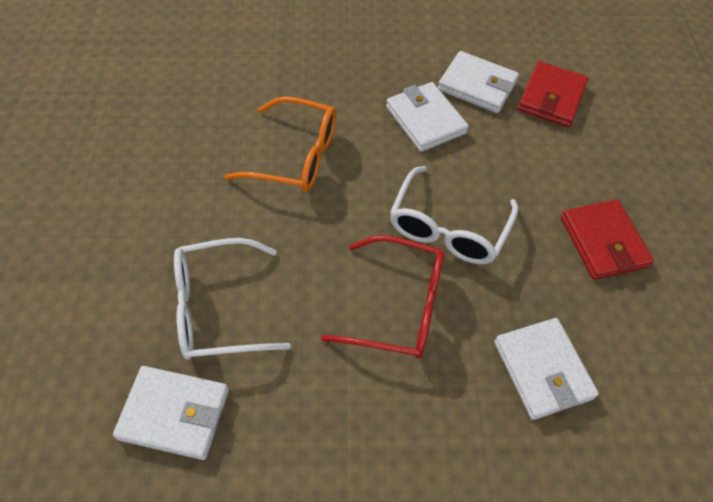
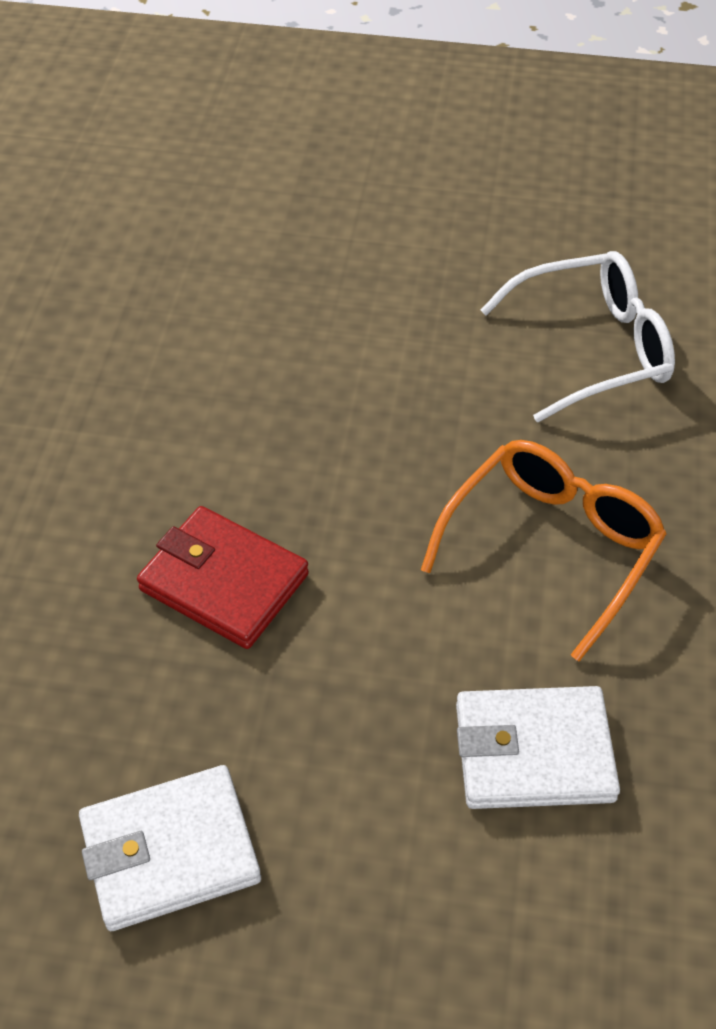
red glasses: 1 -> 0
red wallet: 2 -> 1
white glasses: 2 -> 1
white wallet: 4 -> 2

